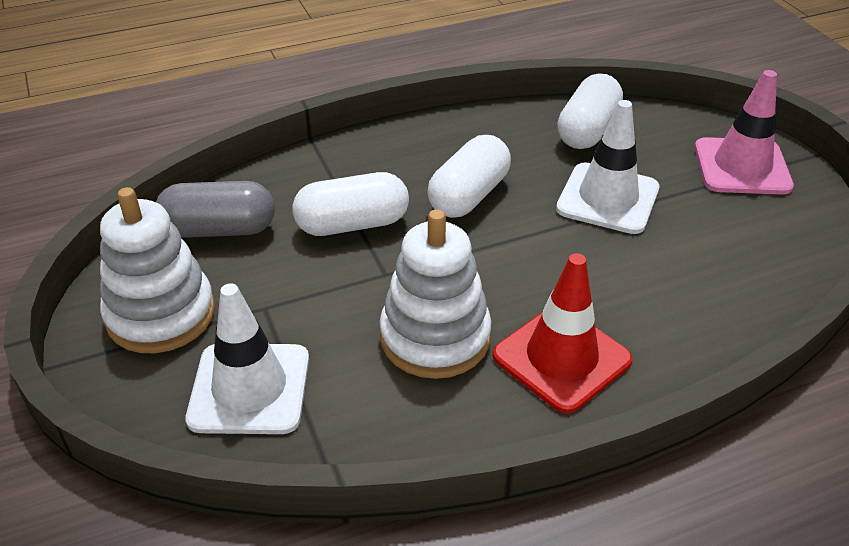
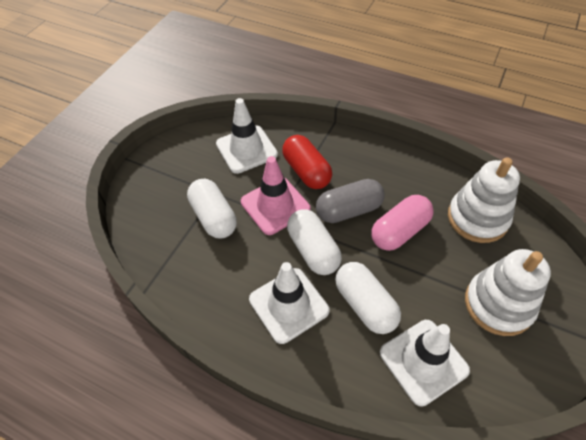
pink capsule: 0 -> 1
red capsule: 0 -> 1
red traffic cone: 1 -> 0
white traffic cone: 2 -> 3

